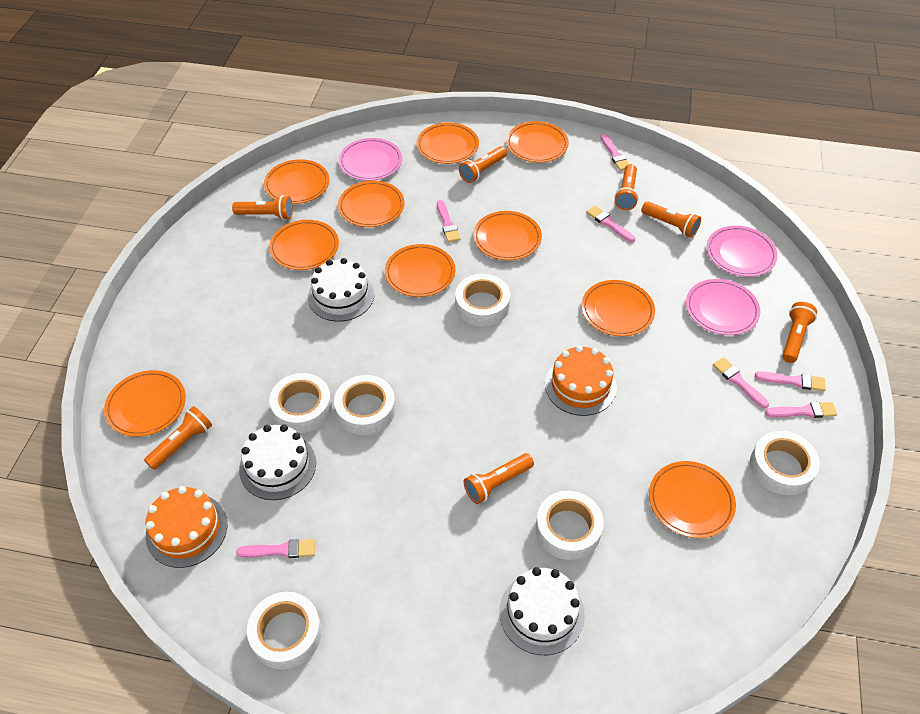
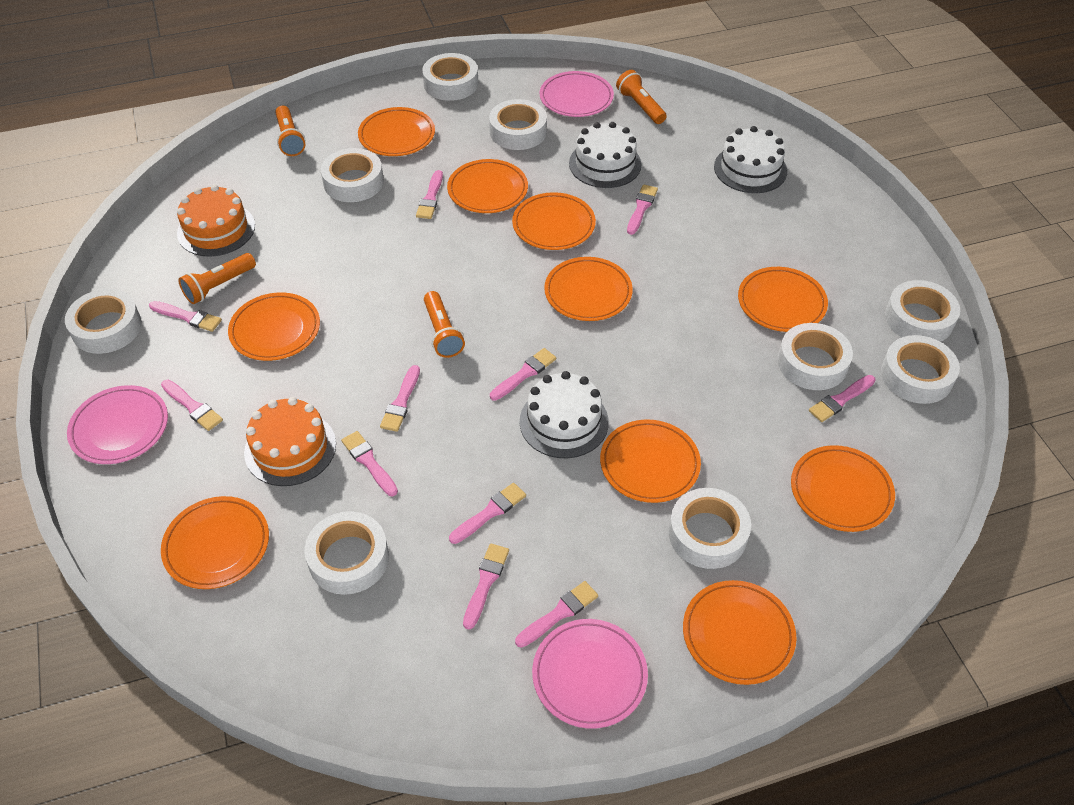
orange flashlight: 7 -> 4
pink brush: 7 -> 11
white tape: 6 -> 9

